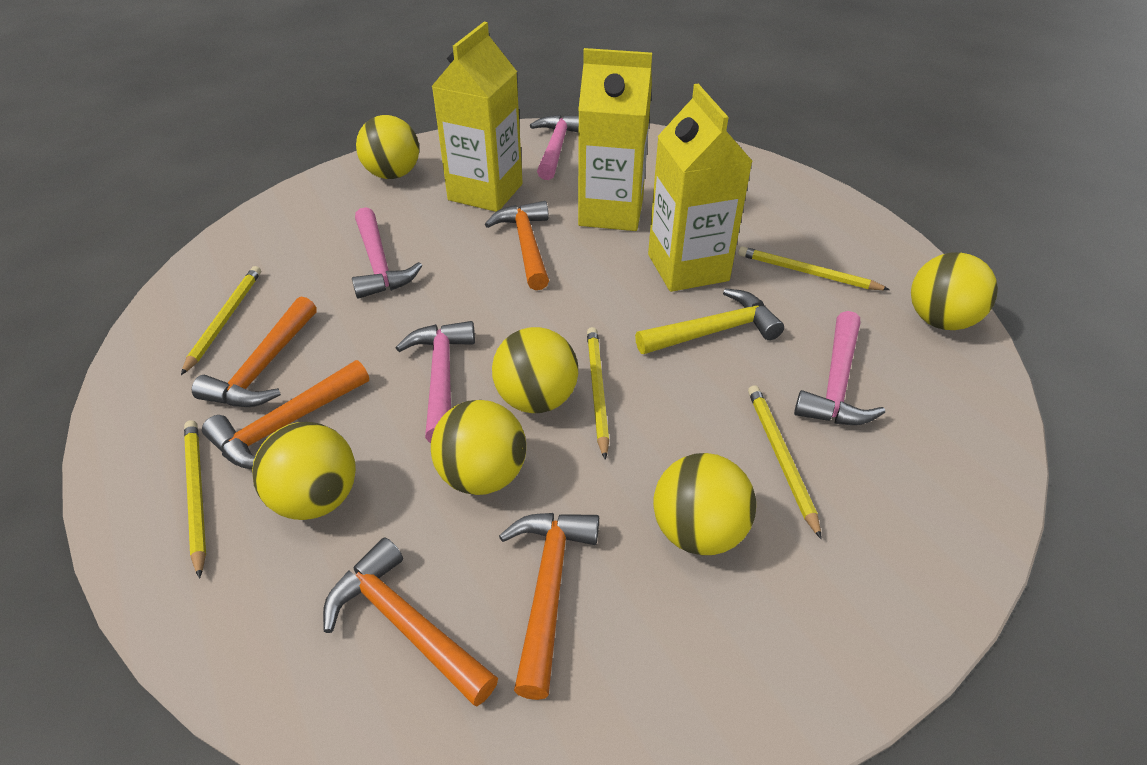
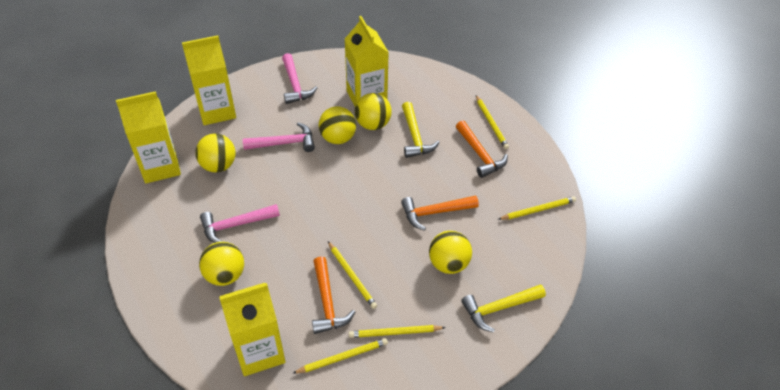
orange hammer: 5 -> 3
pink hammer: 4 -> 3
yellow ball: 6 -> 5
yellow carton: 3 -> 4
yellow hammer: 1 -> 2

